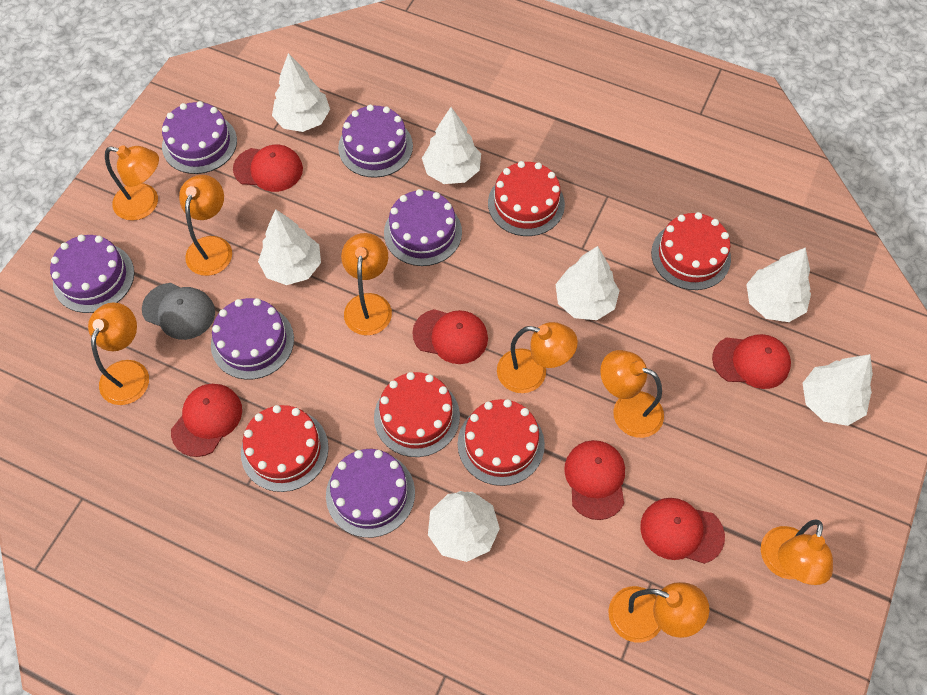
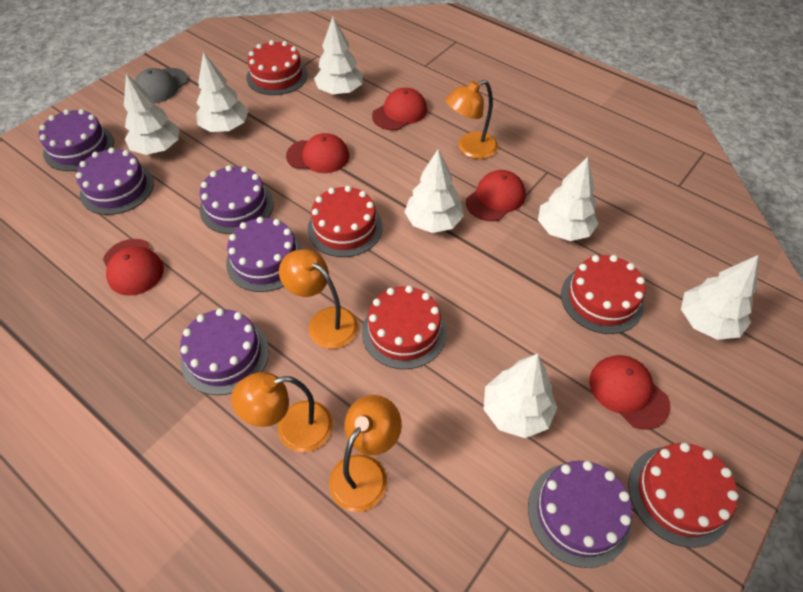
orange lamp: 8 -> 4
red cap: 6 -> 5

